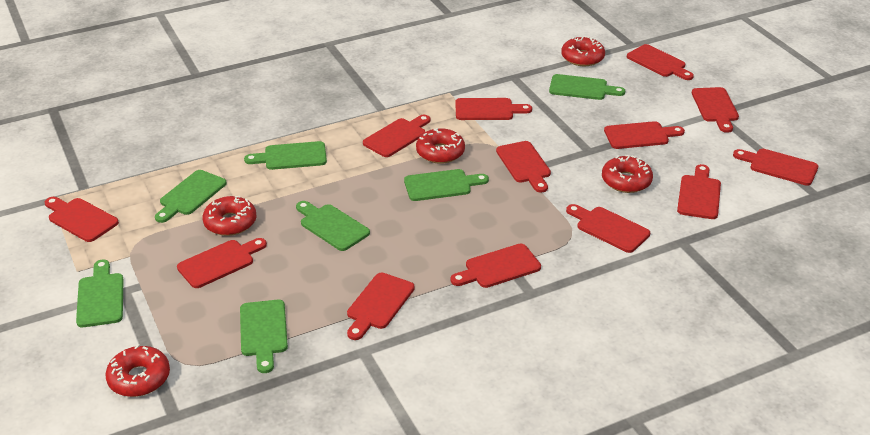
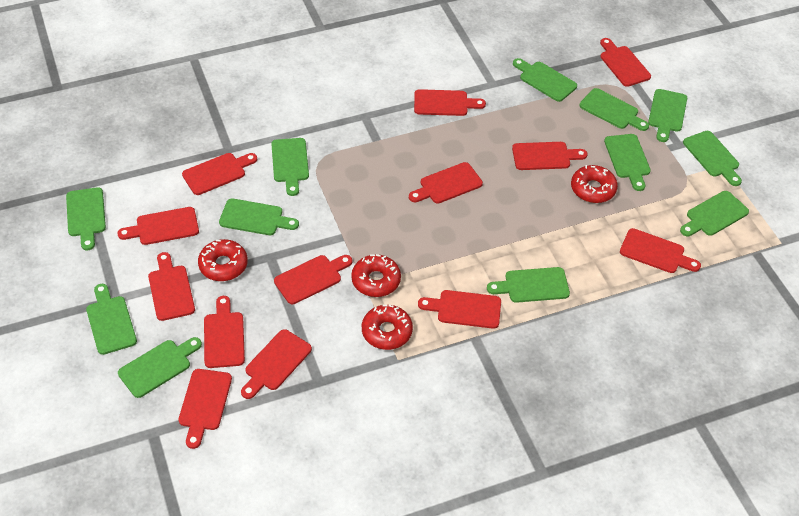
green cutting board: 7 -> 12
red donut: 5 -> 4

